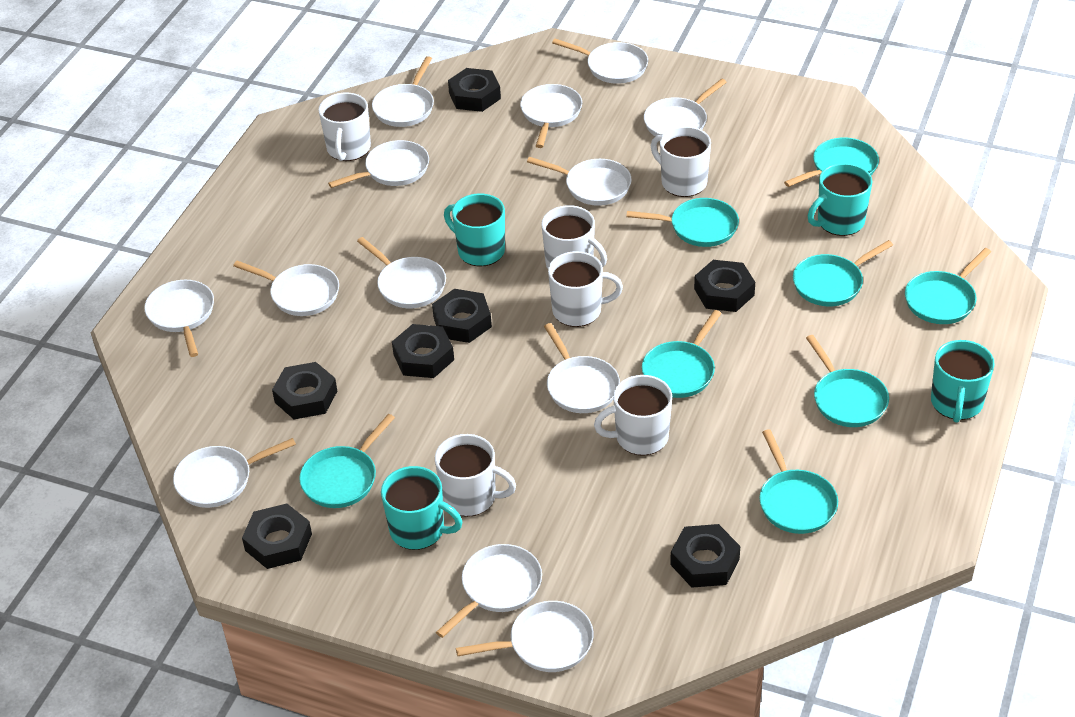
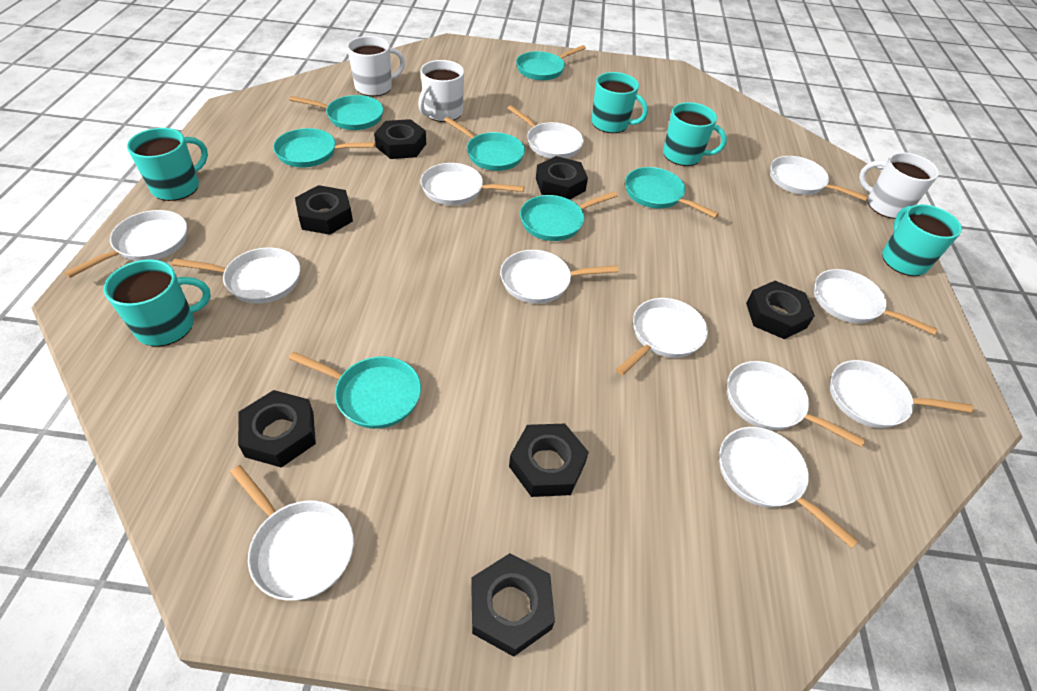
turquoise mug: 4 -> 5
turquoise pan: 8 -> 7
white mug: 6 -> 3
white pan: 13 -> 12

